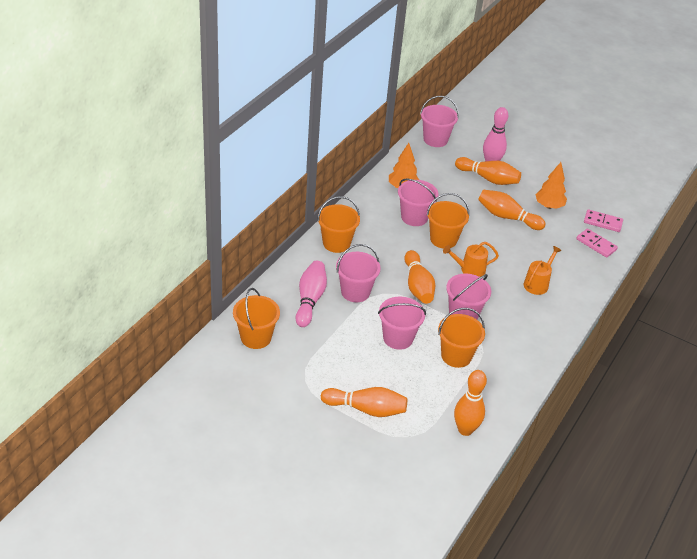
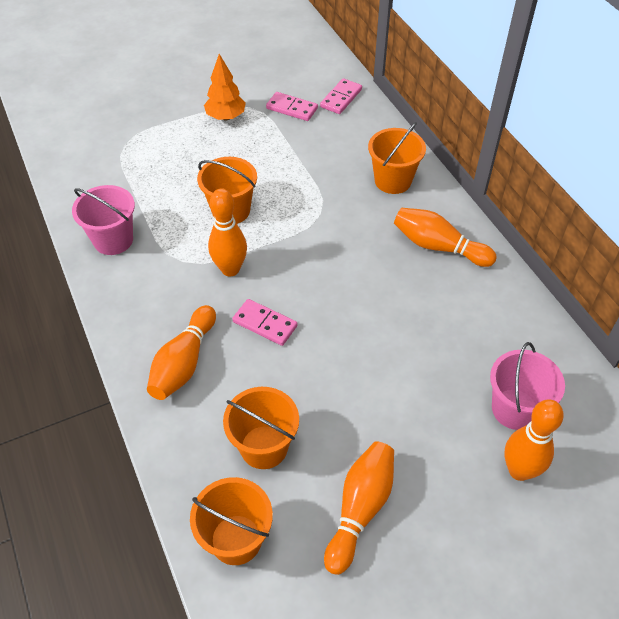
orange tree: 2 -> 1
orange watering can: 2 -> 0
pink bowling pin: 2 -> 0
pink bucket: 5 -> 2
pink domino: 2 -> 3

